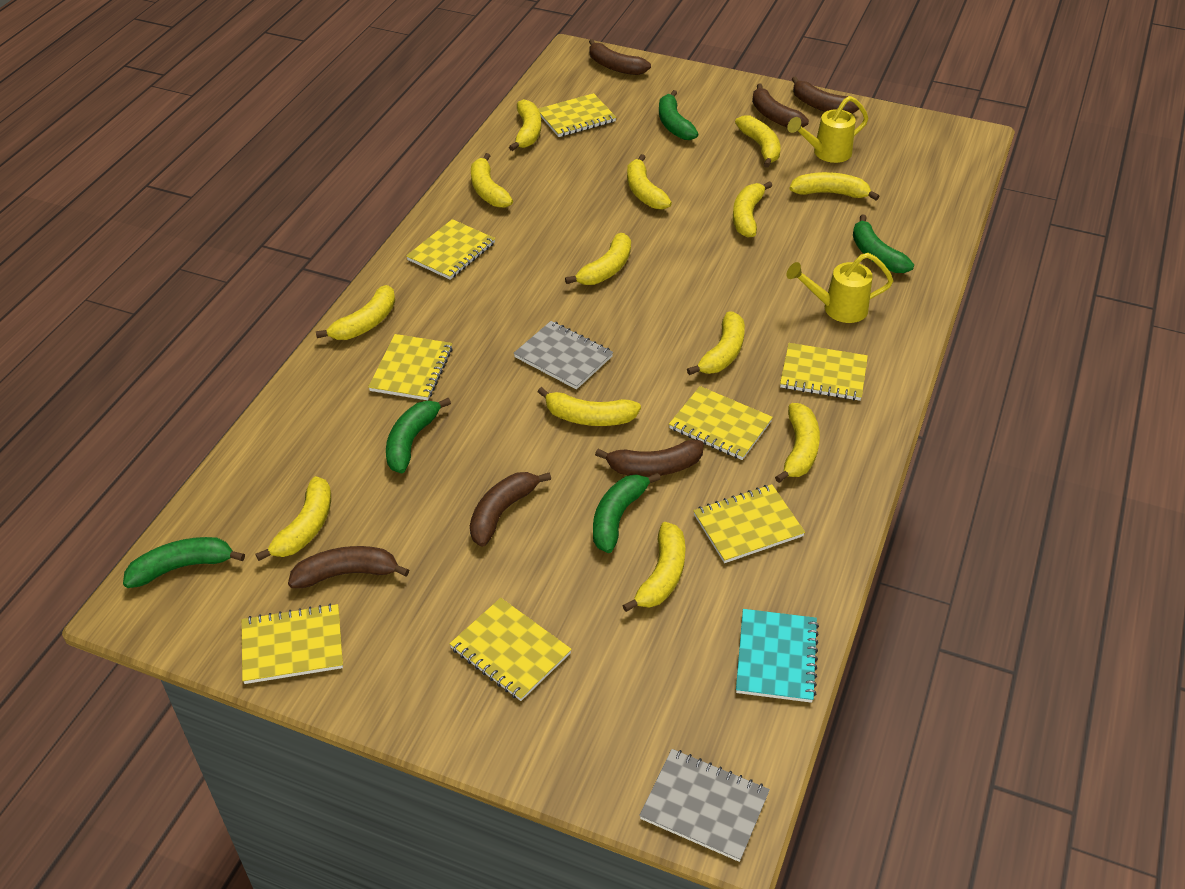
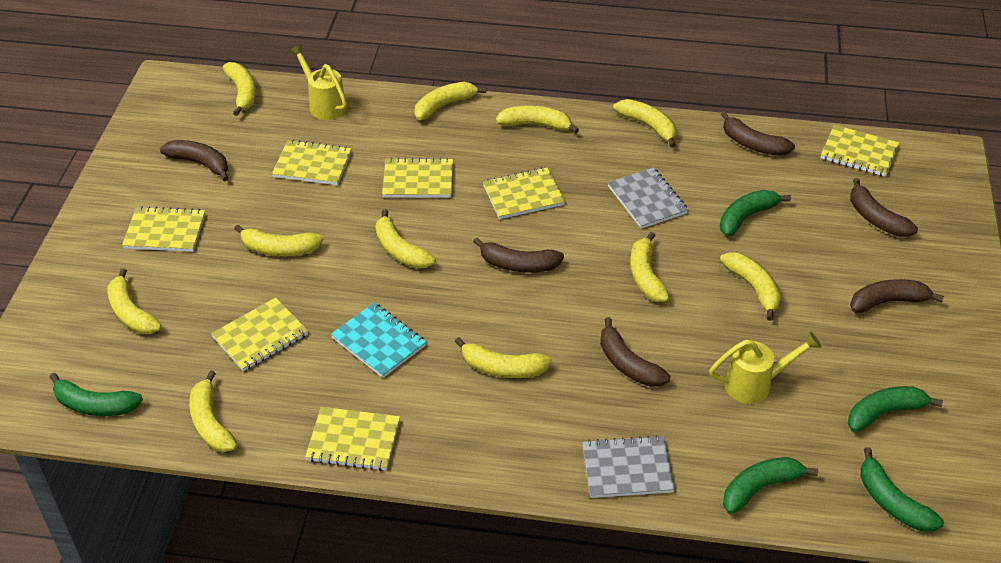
yellow banana: 13 -> 11
yellow notebook: 8 -> 7

